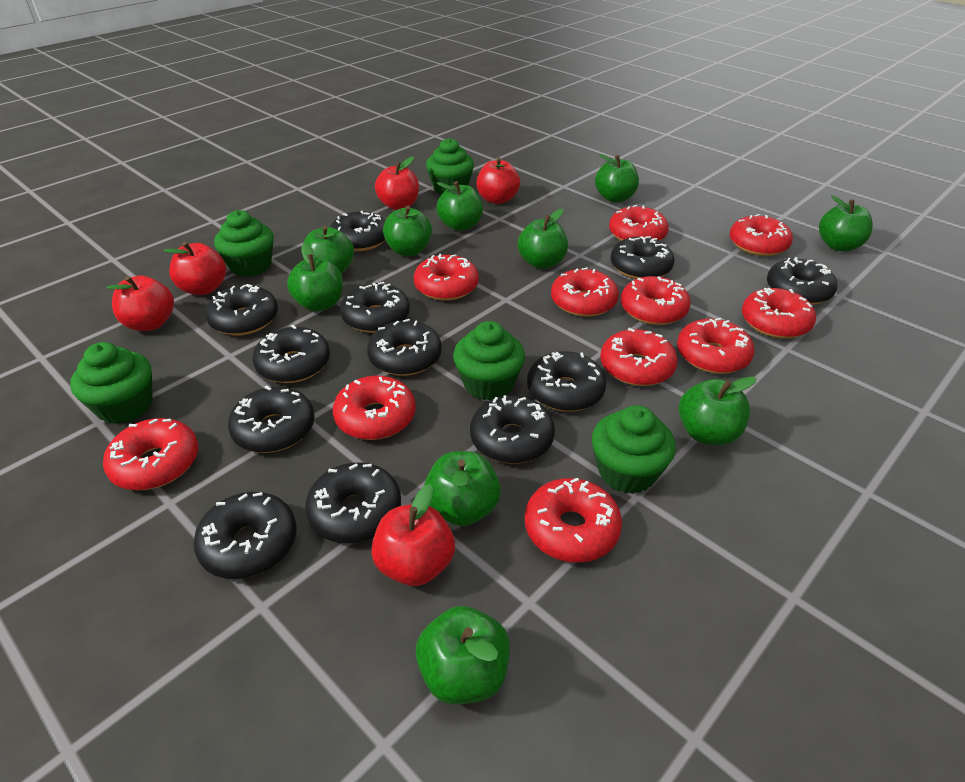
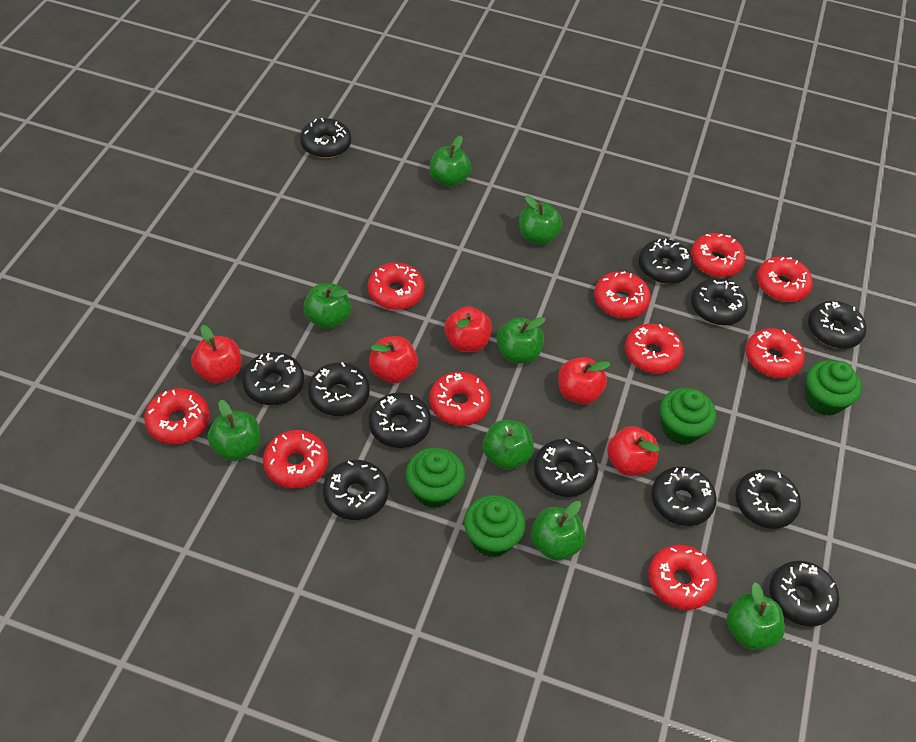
green apple: 10 -> 8
green cupcake: 5 -> 4
red donut: 11 -> 10

